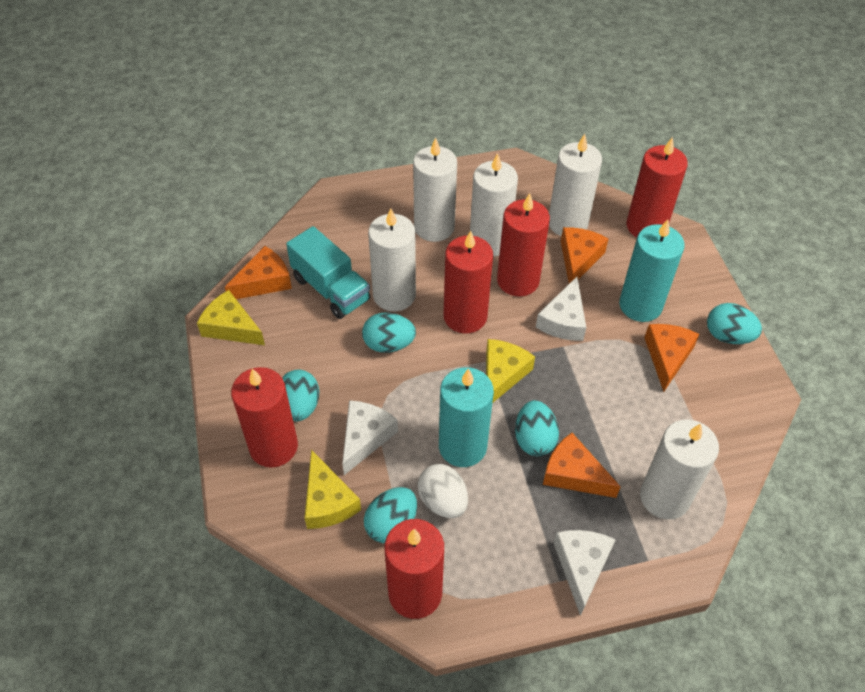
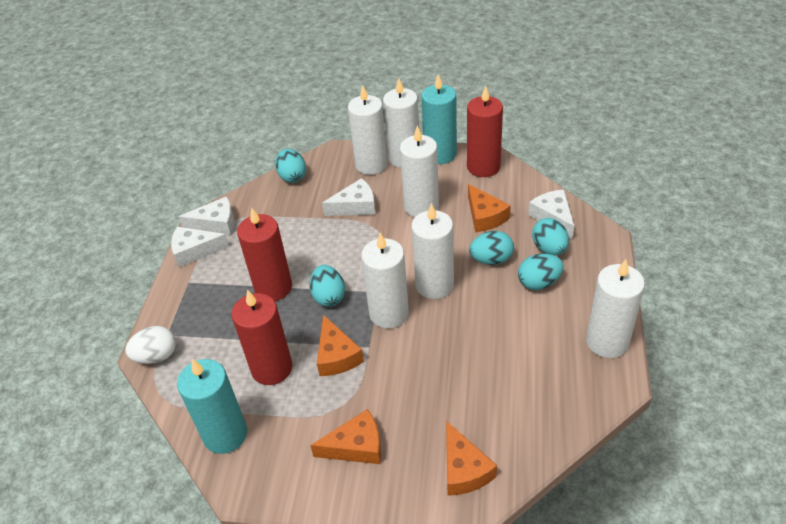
red candle: 5 -> 3
turquoise truck: 1 -> 0
white candle: 5 -> 6
white cheese: 3 -> 4
yellow cheese: 3 -> 0

